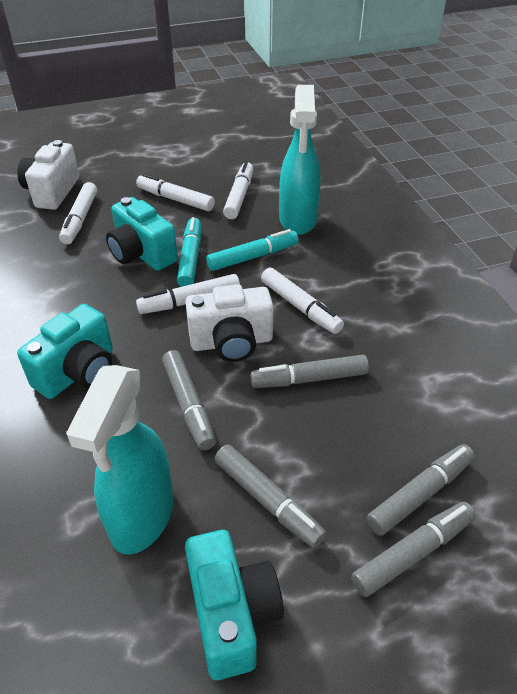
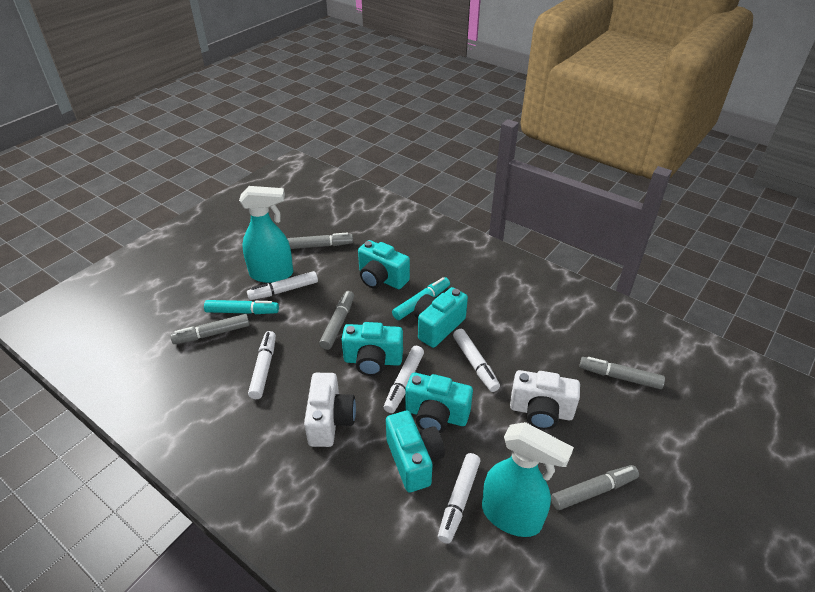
turquoise camera: 3 -> 5

